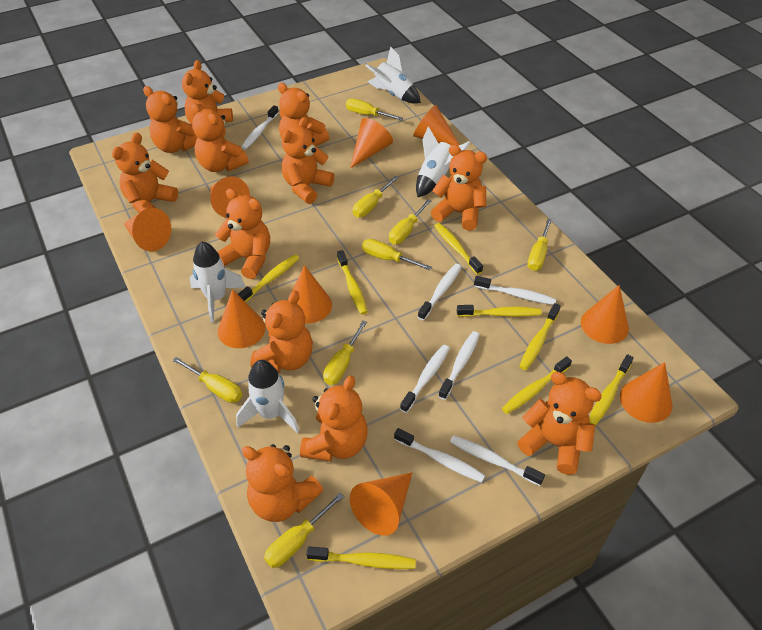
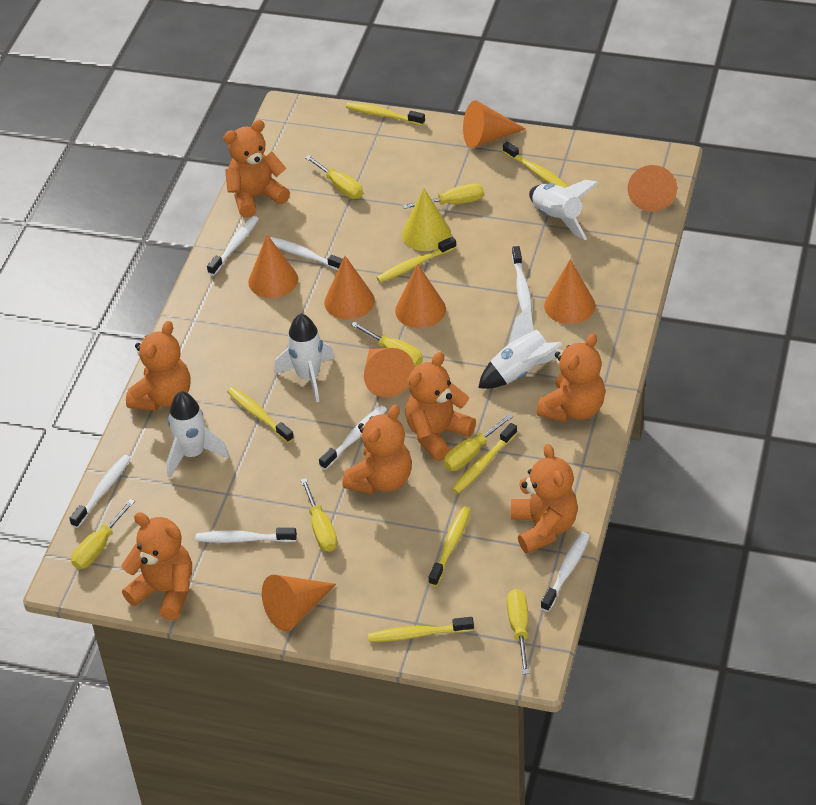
orange cone: 9 -> 8
orange teddy bear: 12 -> 7
yellow cone: 0 -> 1
yellow screwdriver: 8 -> 7
yellow toothbrush: 8 -> 7

